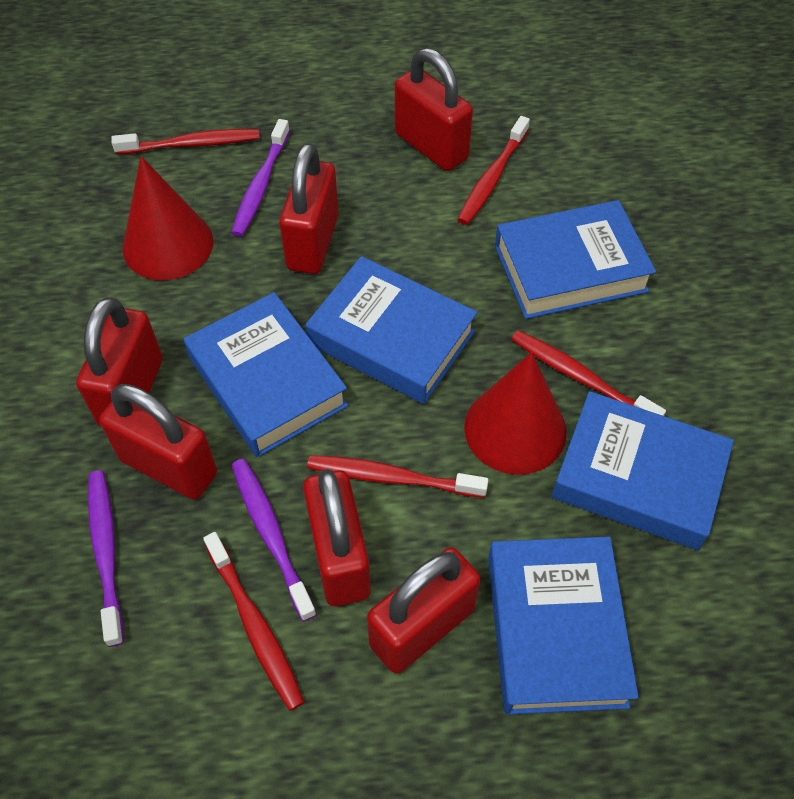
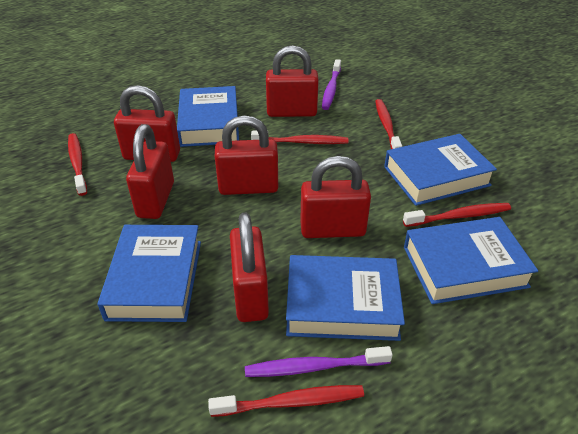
purple toothbrush: 3 -> 2
red cone: 2 -> 0

